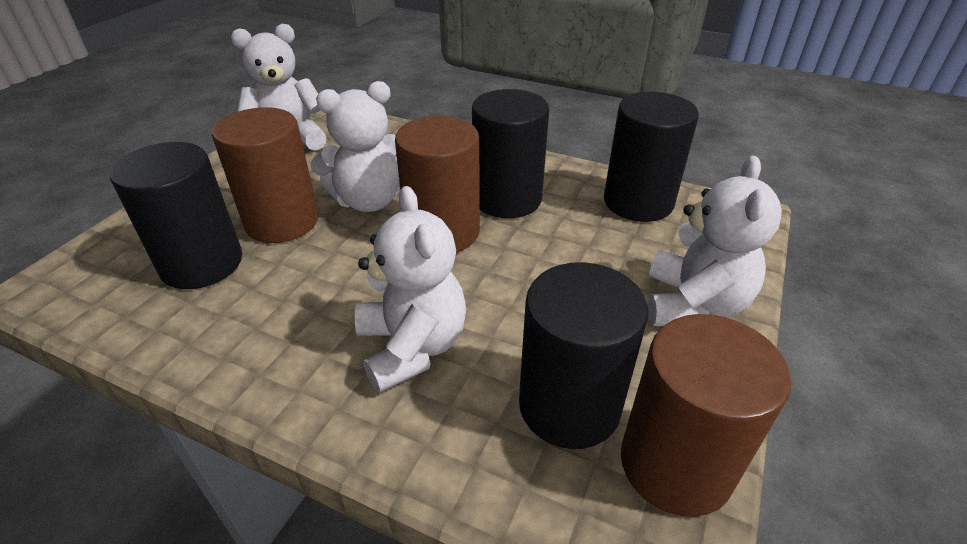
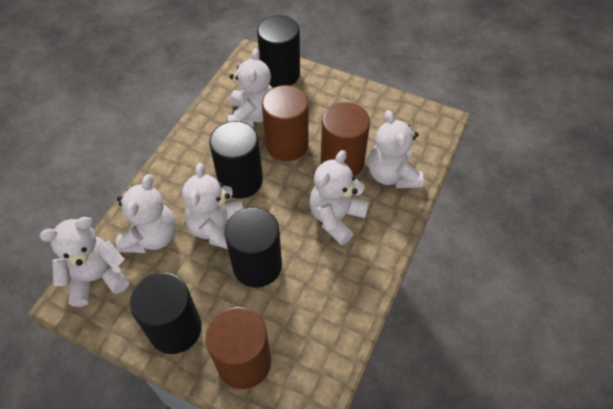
white teddy bear: 4 -> 6

